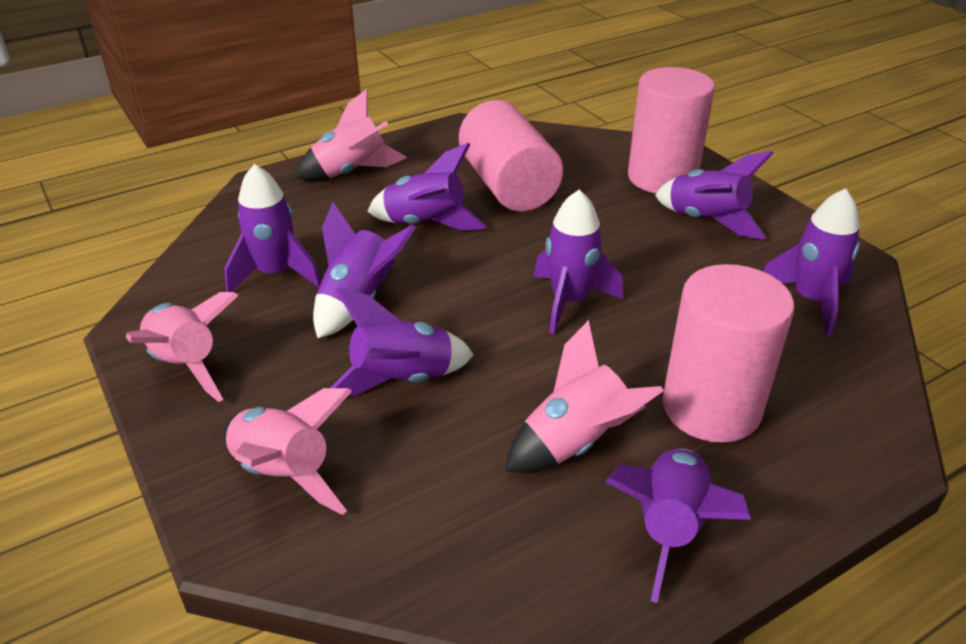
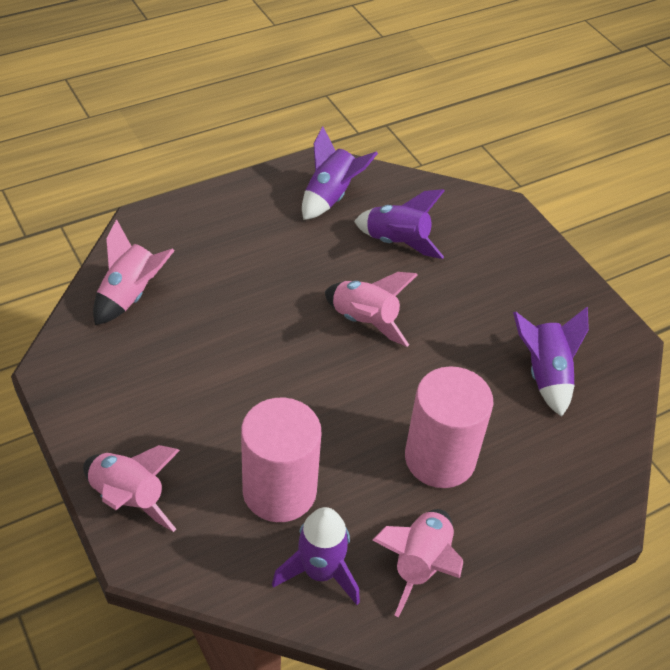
pink cylinder: 3 -> 2
purple rocket: 8 -> 4

